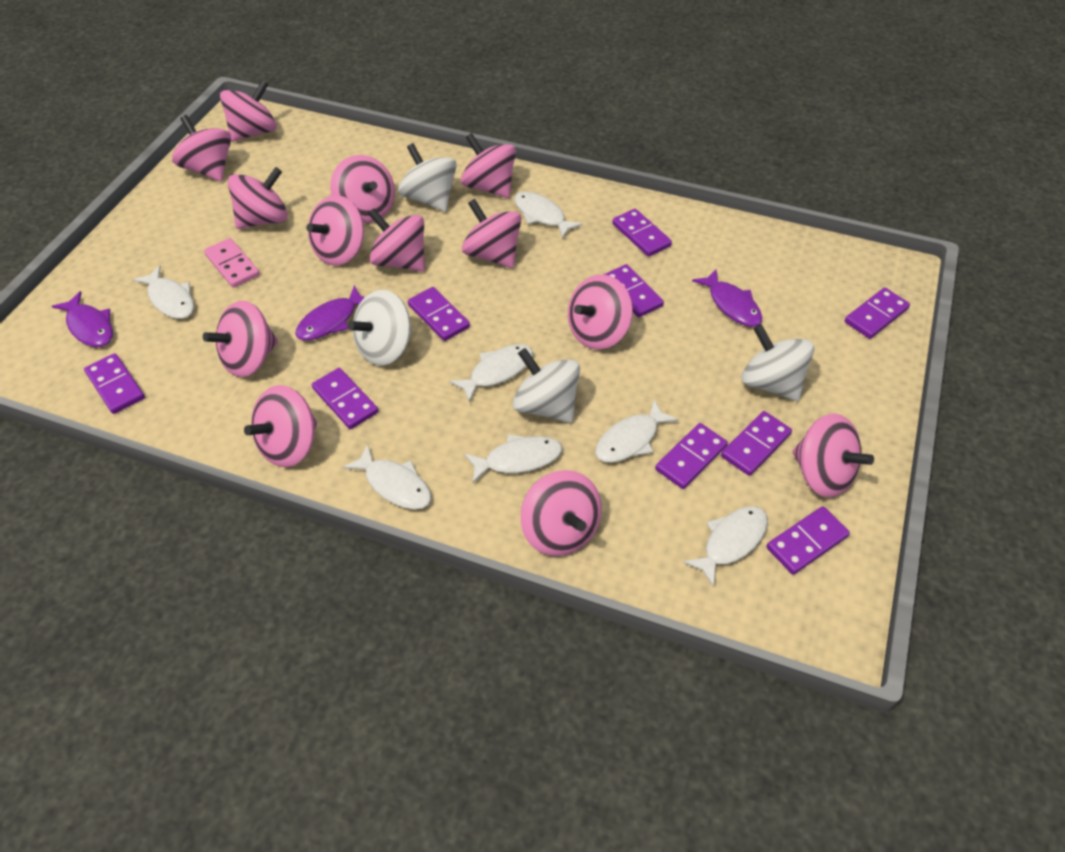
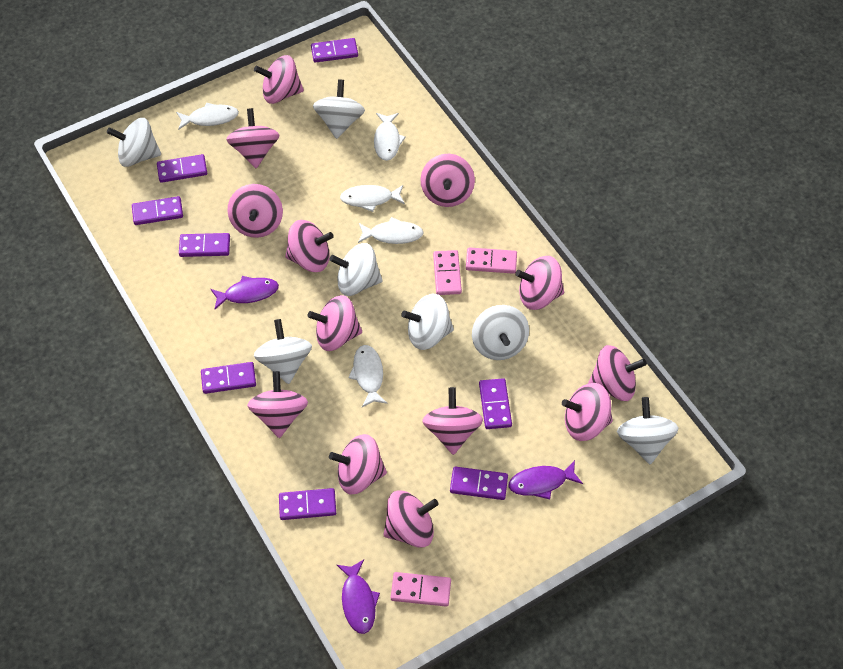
pink domino: 1 -> 3
purple domino: 9 -> 8
white fish: 7 -> 5
white spinning top: 4 -> 7

